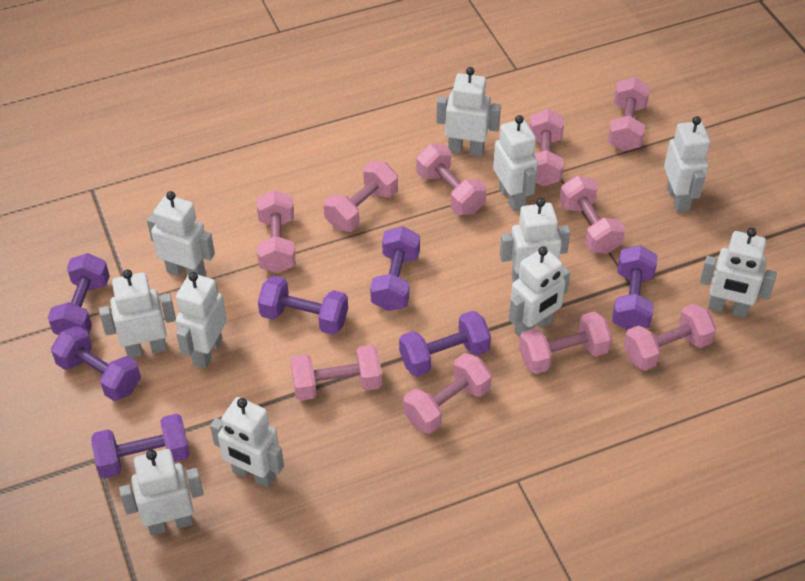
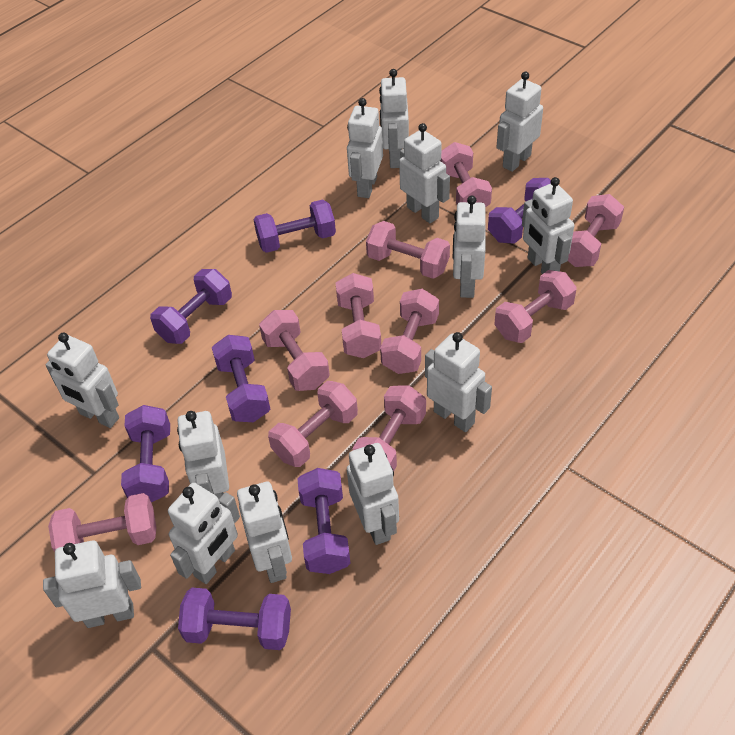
white robot: 11 -> 13

